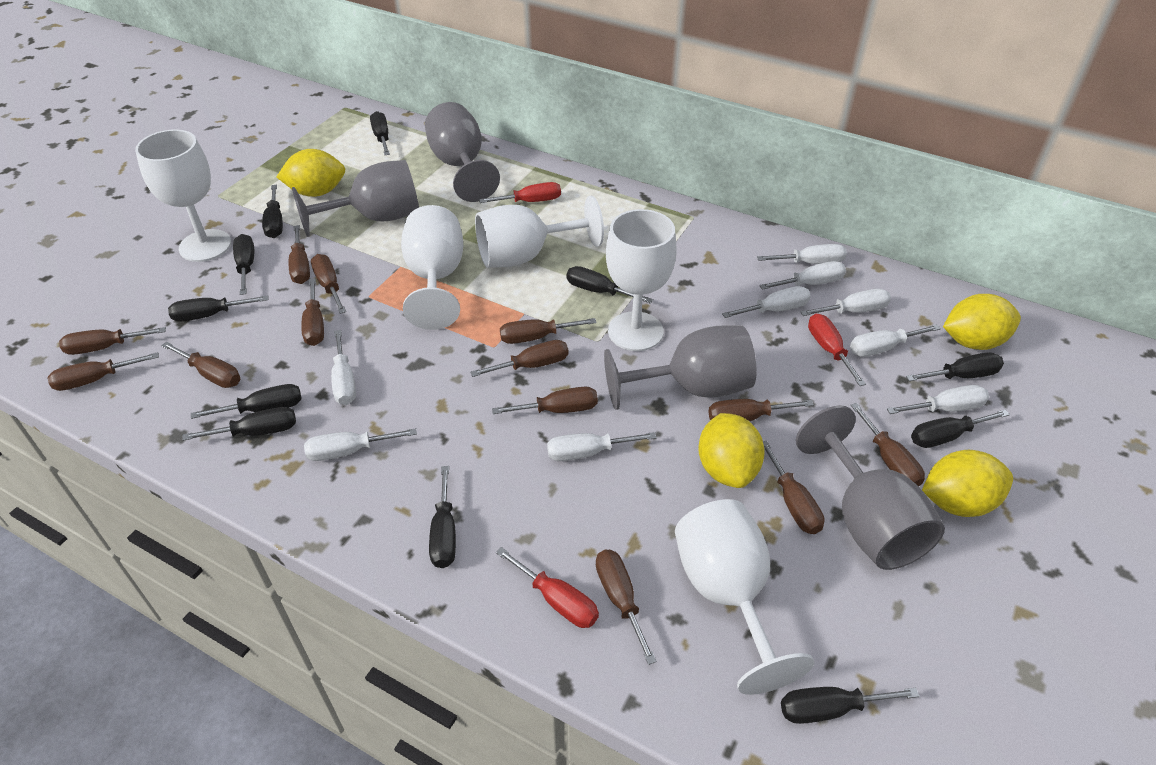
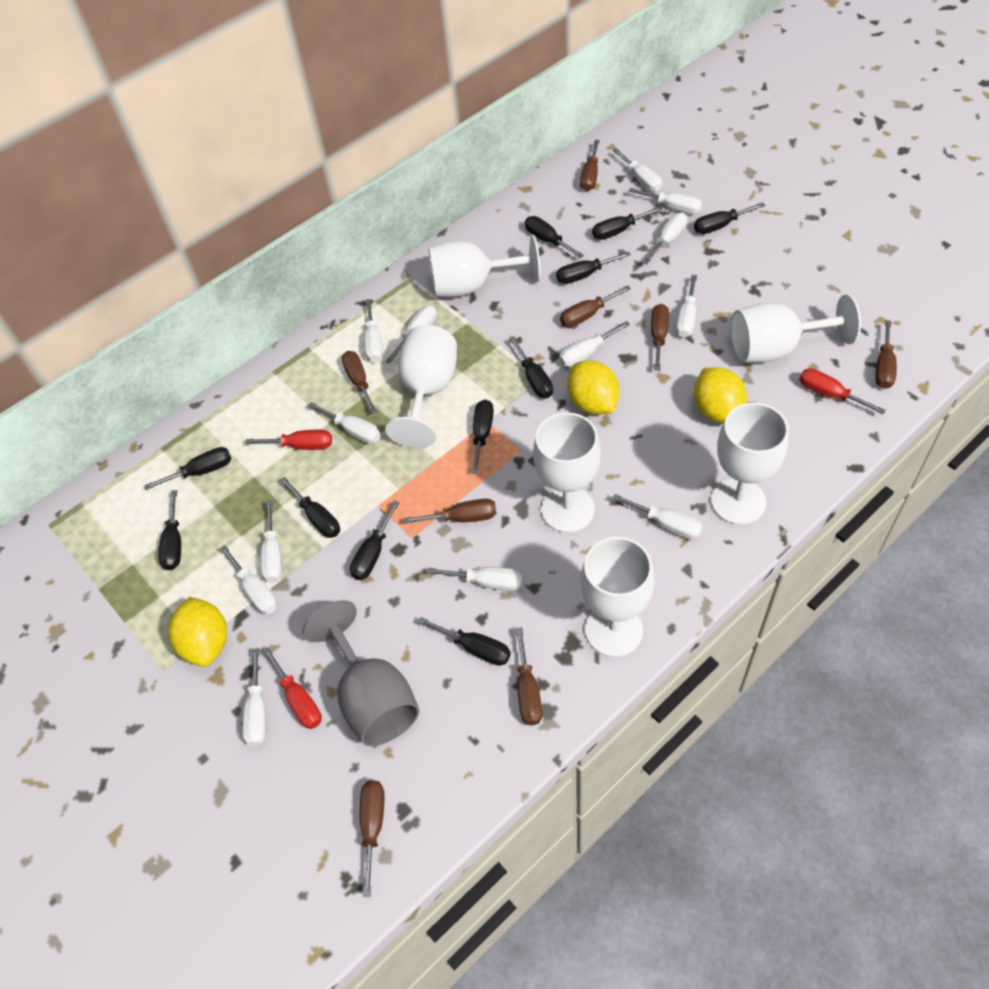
brown screwdriver: 13 -> 8
grey goblet: 4 -> 1
white goblet: 5 -> 6
white screwdriver: 9 -> 13
yellow lemon: 4 -> 3

